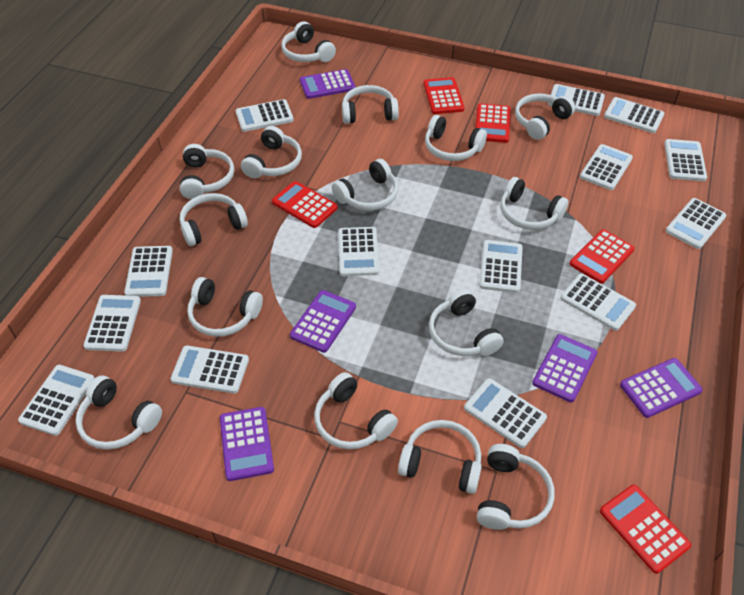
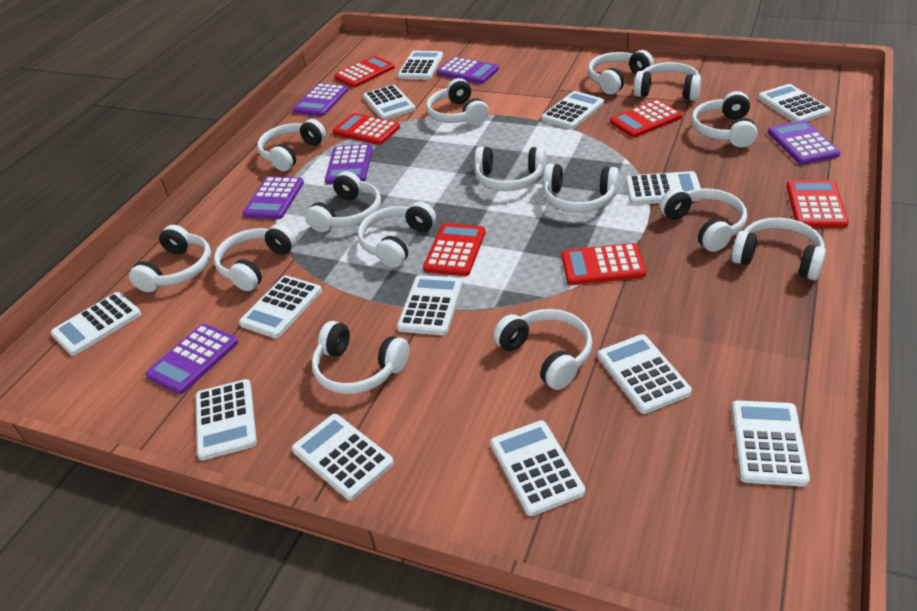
purple calculator: 5 -> 6
red calculator: 5 -> 6
white calculator: 14 -> 13

